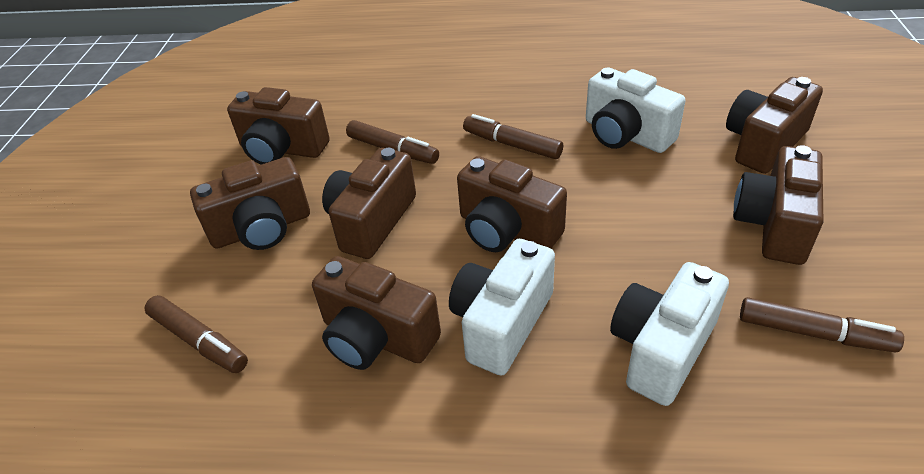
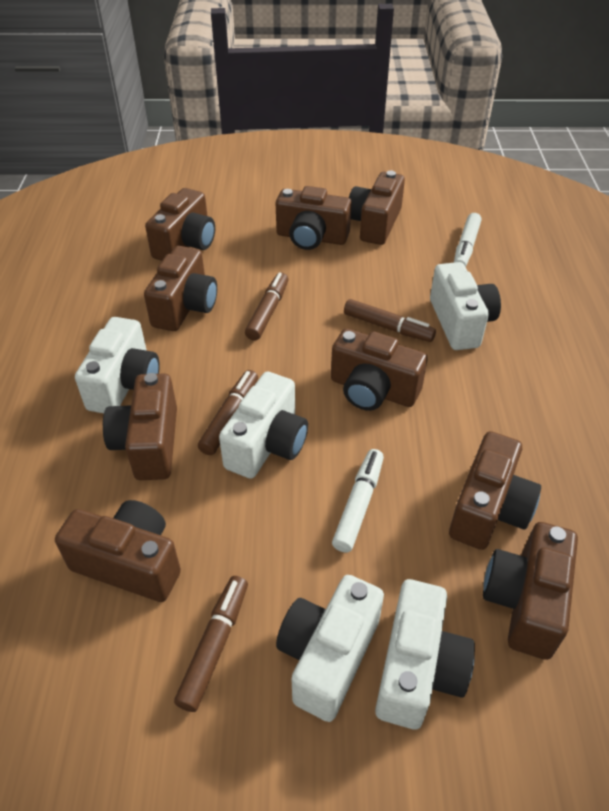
brown camera: 7 -> 9
white camera: 3 -> 5
white marker: 0 -> 2

